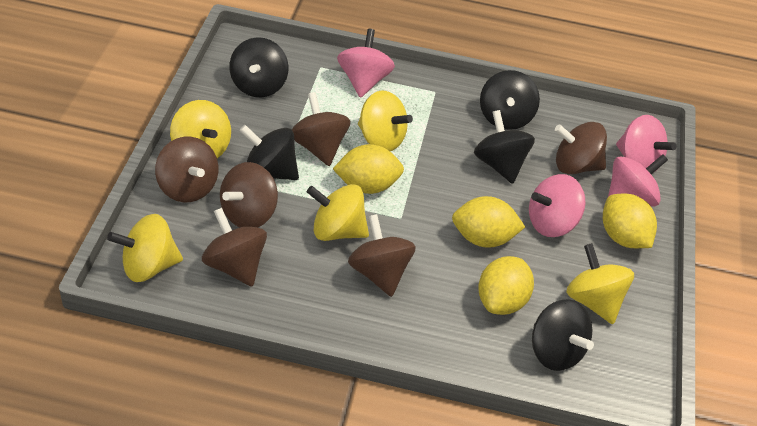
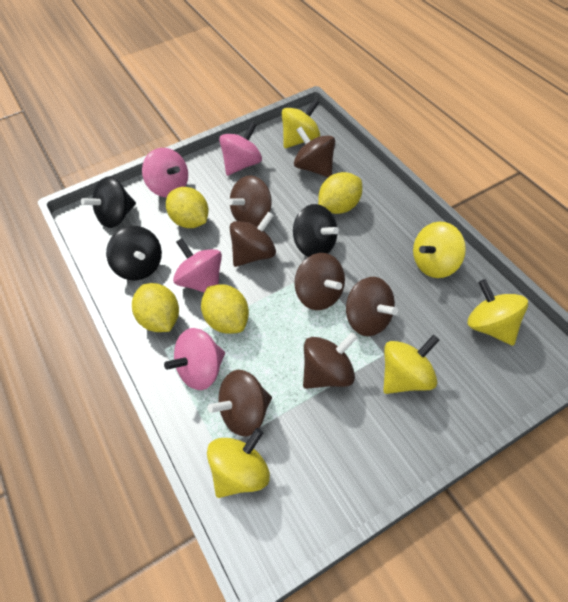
black spinning top: 5 -> 3
brown spinning top: 6 -> 7

